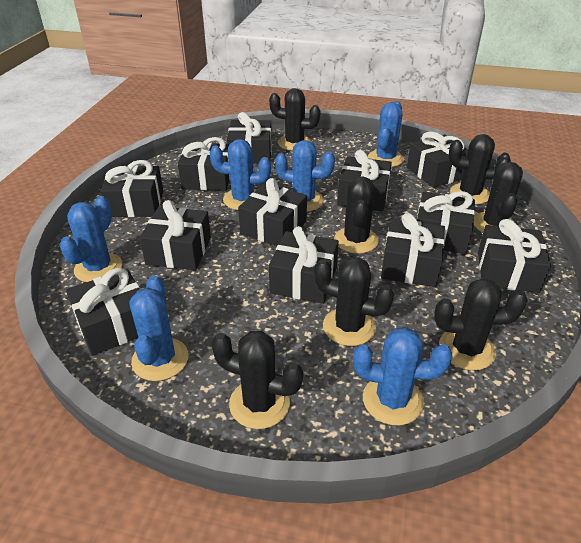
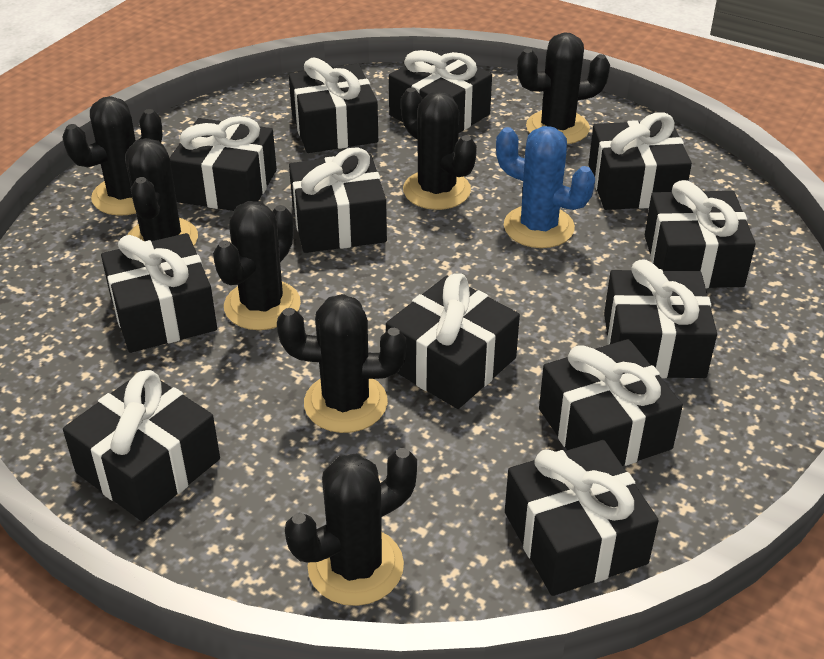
blue cactus: 6 -> 1

